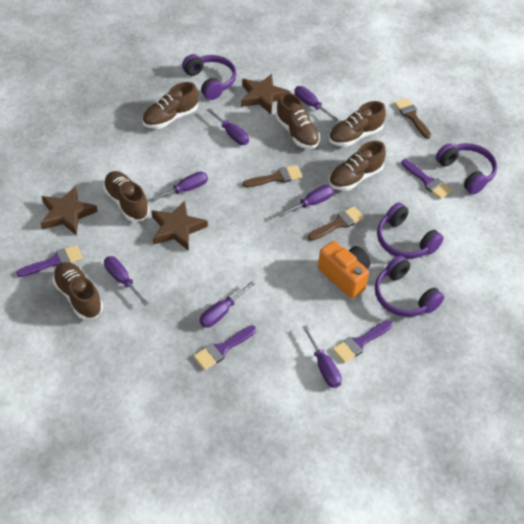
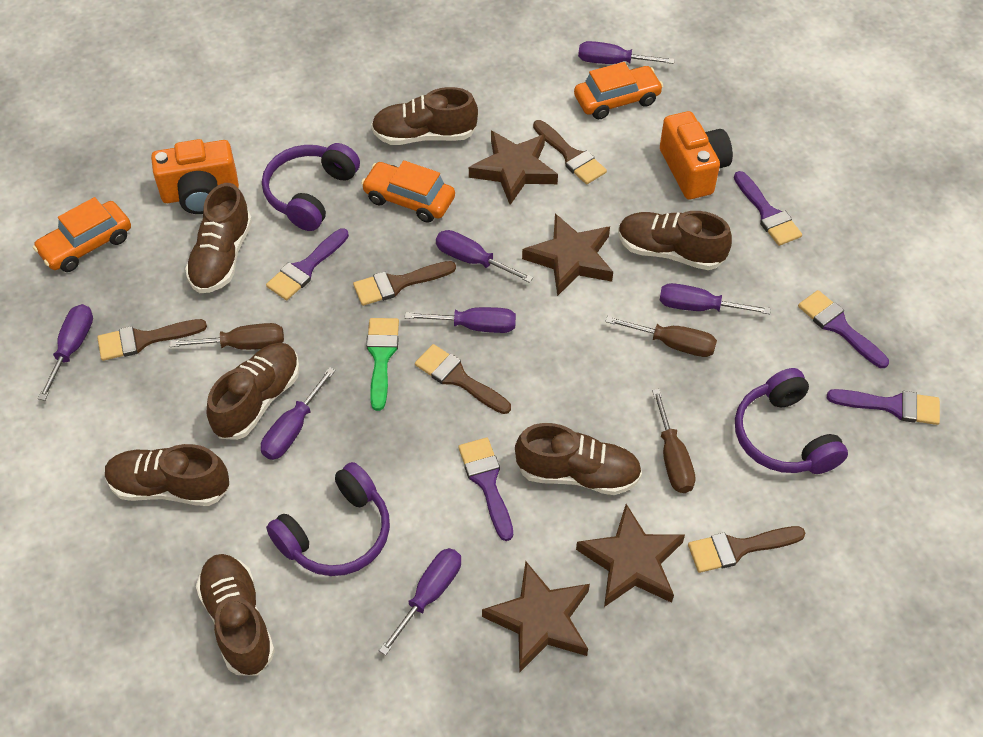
brown brush: 3 -> 5
brown screwdriver: 0 -> 3
brown shoe: 6 -> 7
brown star: 3 -> 4
green brush: 0 -> 1
orange camera: 1 -> 2
orange car: 0 -> 3
purple brush: 4 -> 5
purple headphones: 4 -> 3

